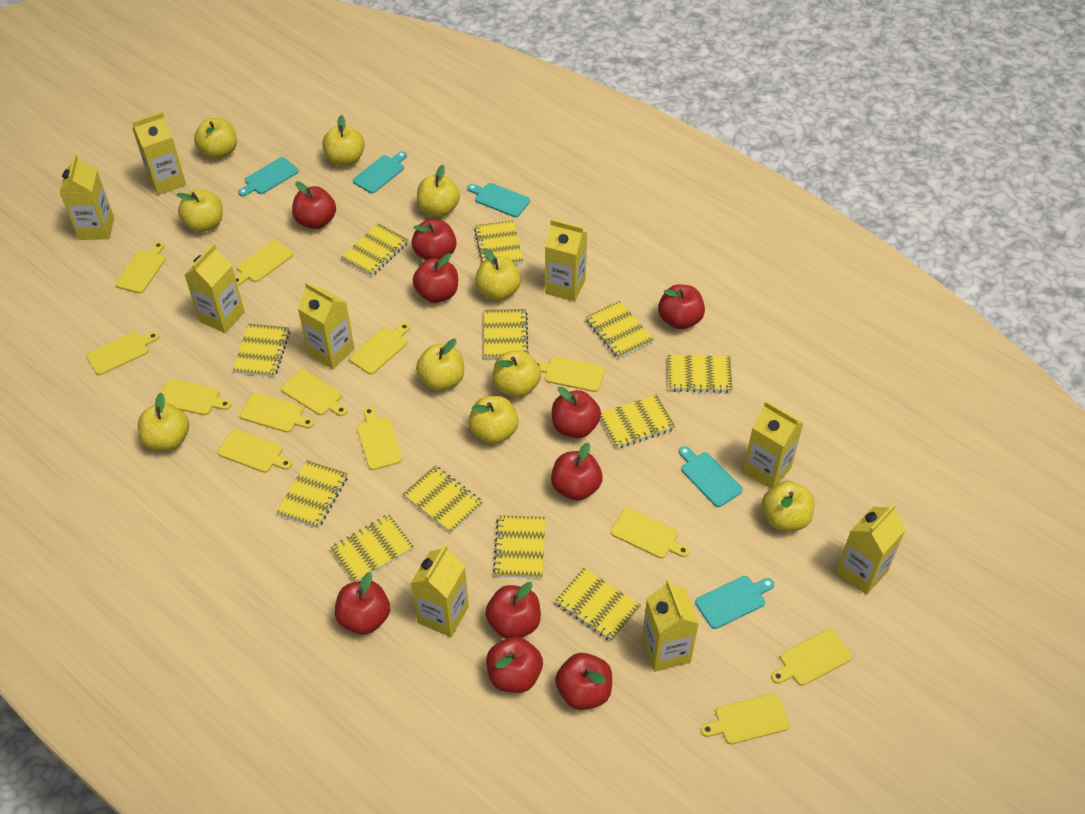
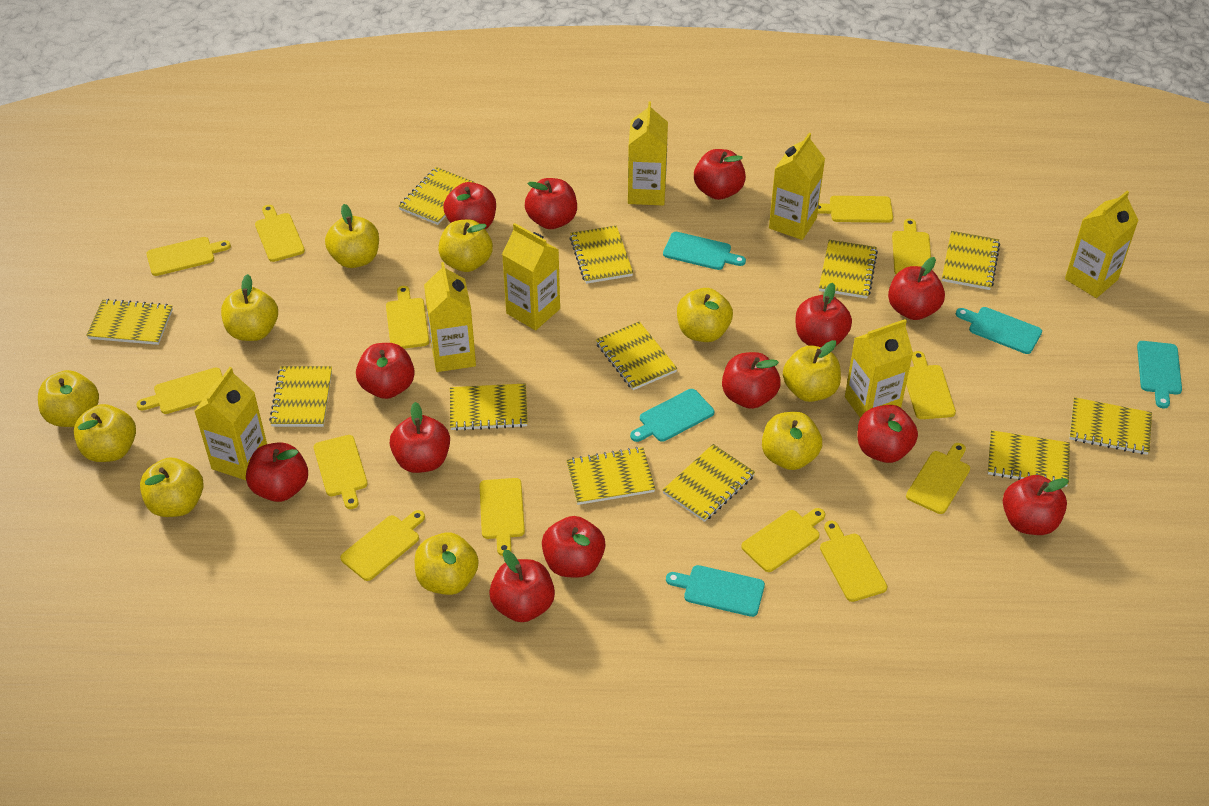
red apple: 10 -> 13
yellow carton: 9 -> 7

